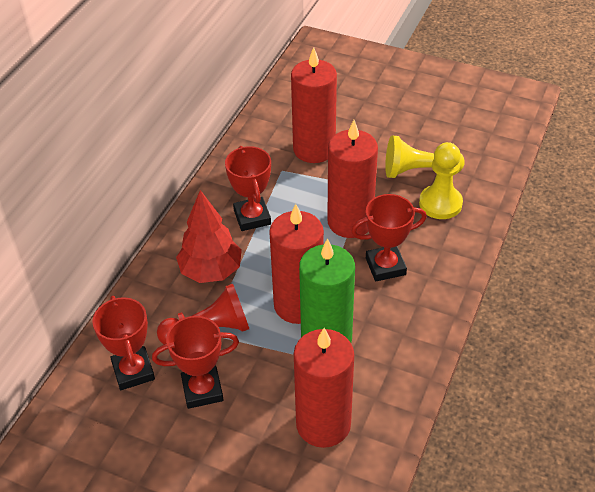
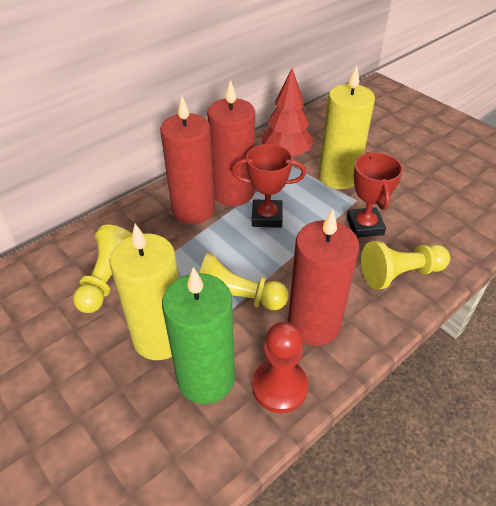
red candle: 4 -> 3
red trophy: 4 -> 2
yellow candle: 0 -> 2
yellow pawn: 2 -> 3

